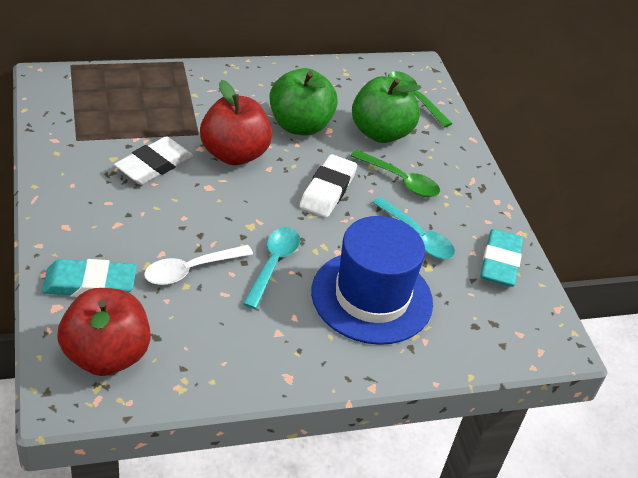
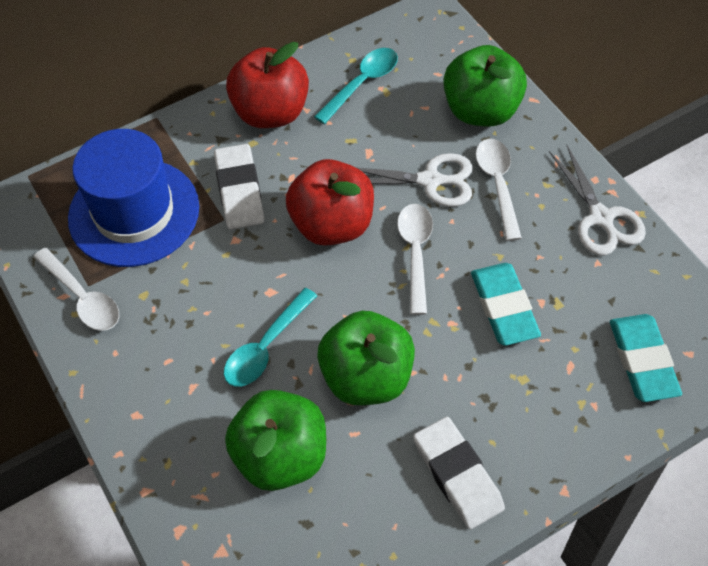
green apple: 2 -> 3
green spoon: 2 -> 0
white scissors: 0 -> 2
white spoon: 1 -> 3

